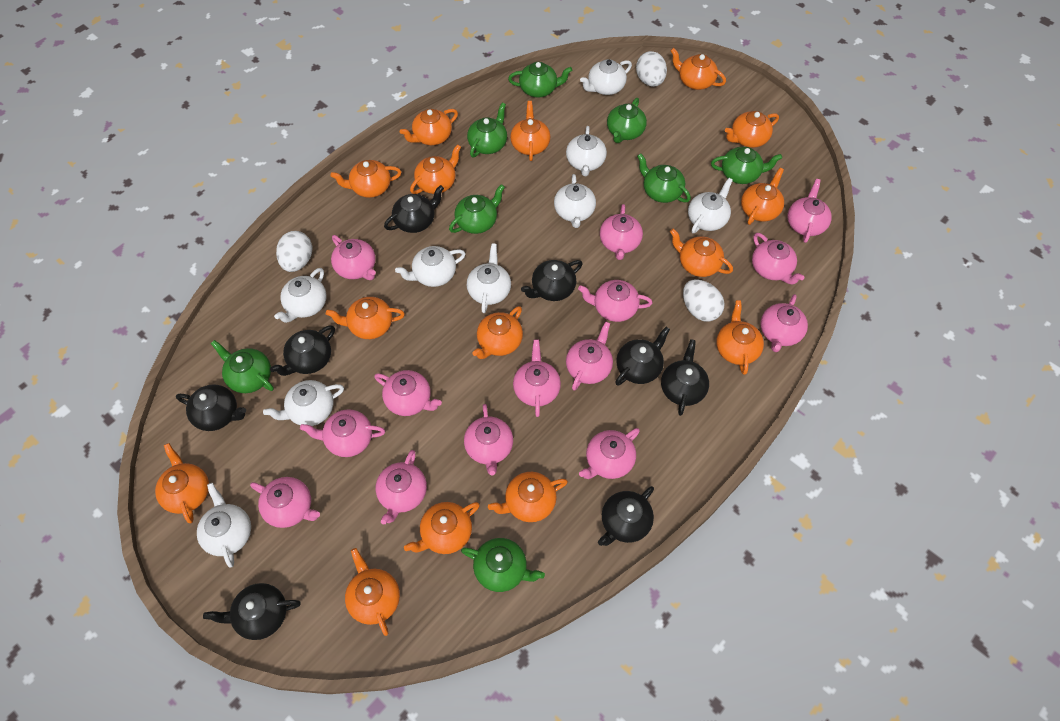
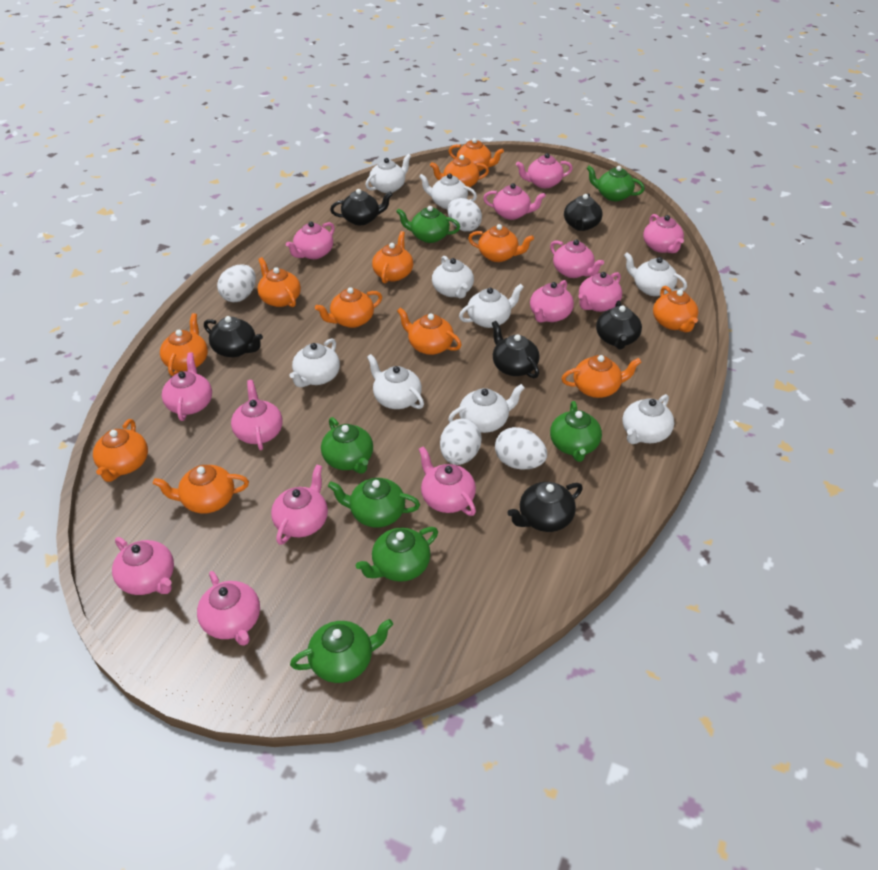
black teapot: 8 -> 6
green teapot: 8 -> 7
orange teapot: 15 -> 12
pink teapot: 14 -> 13
white egg: 3 -> 4

